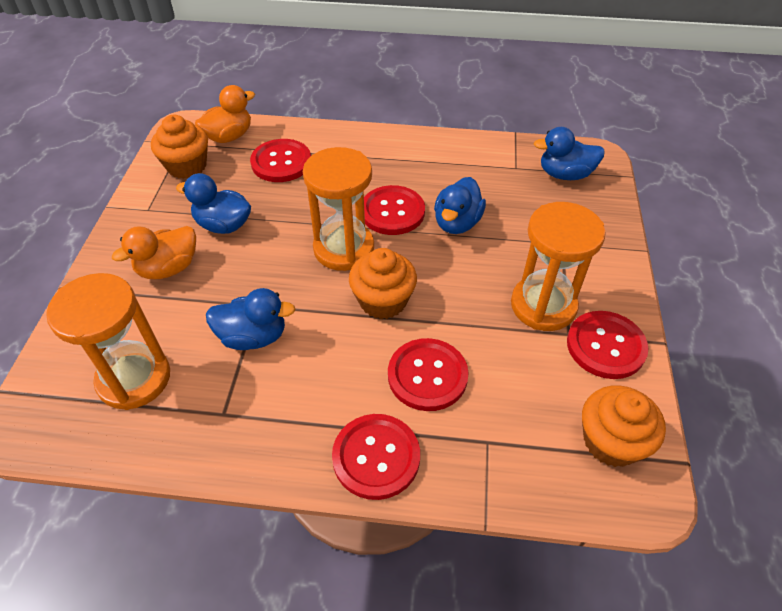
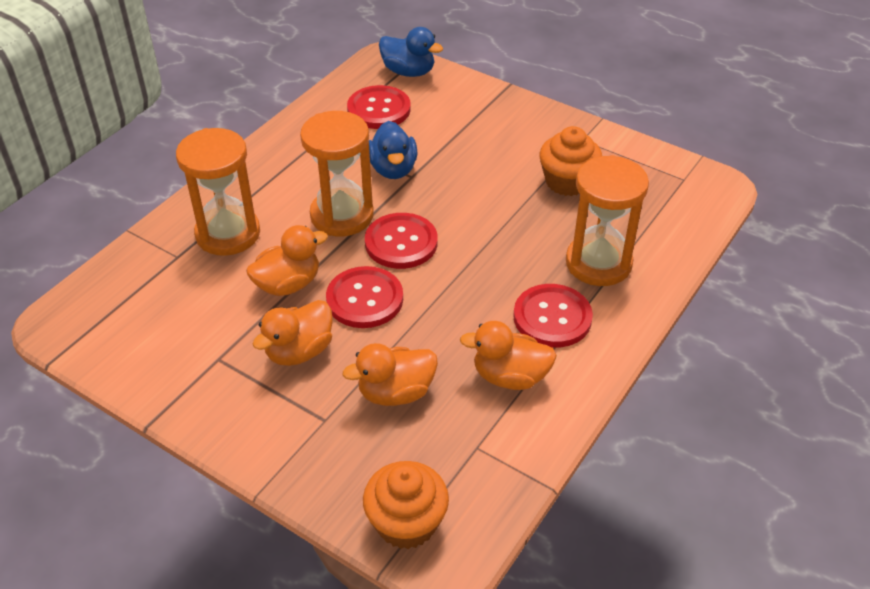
blue duck: 4 -> 2
orange cupcake: 3 -> 2
orange duck: 2 -> 4
red button: 5 -> 4

